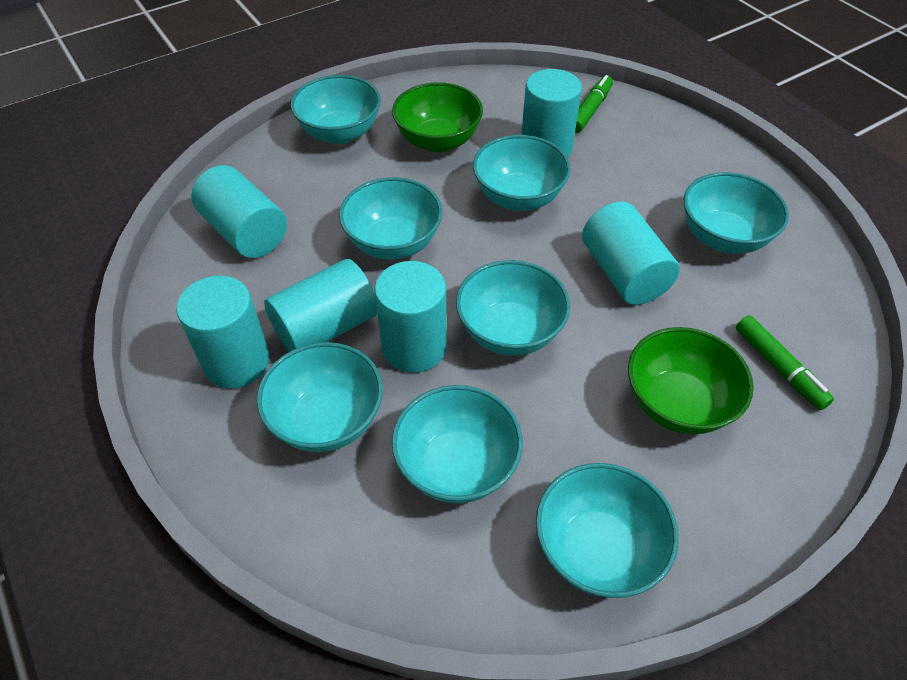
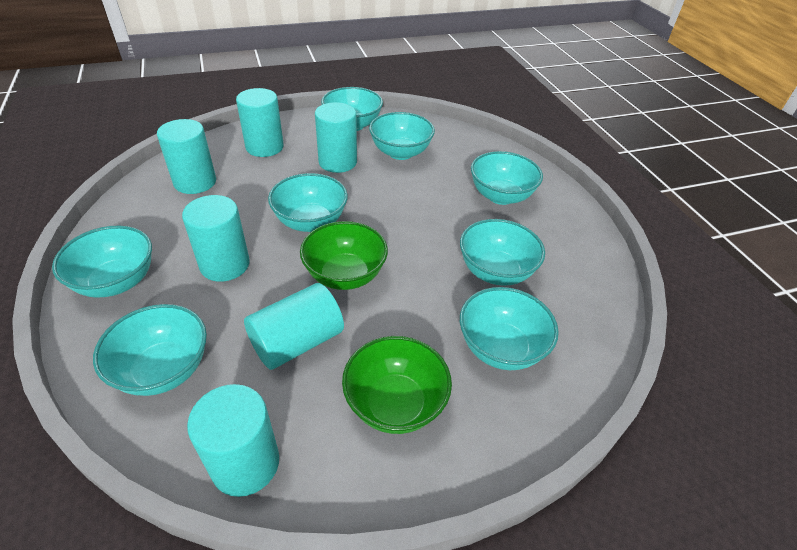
green marker: 2 -> 0

